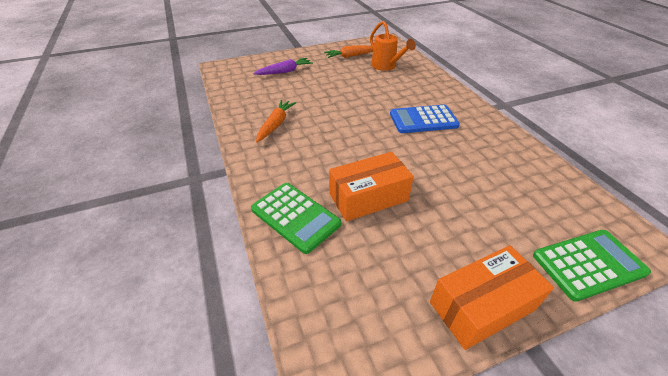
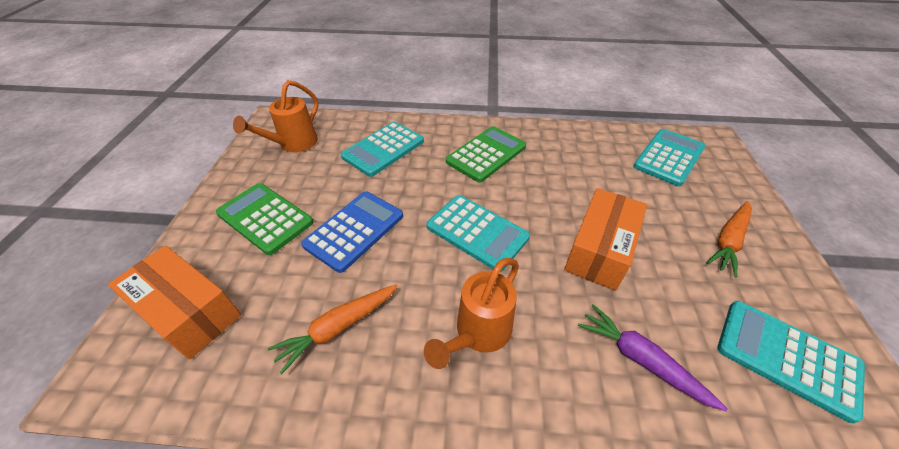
orange watering can: 1 -> 2
turquoise calculator: 0 -> 4

